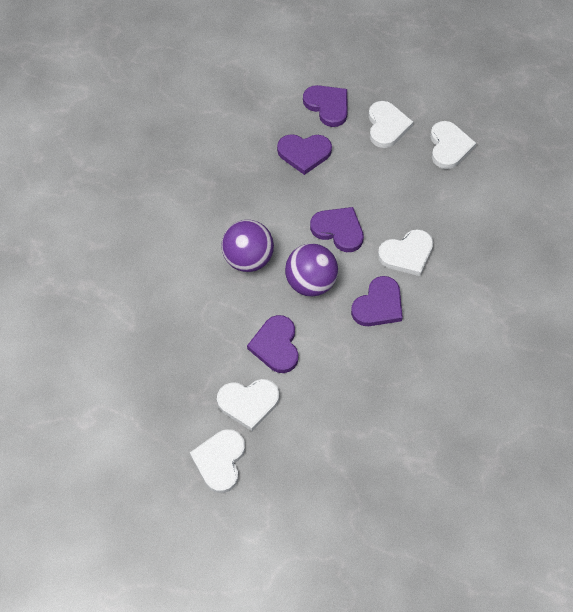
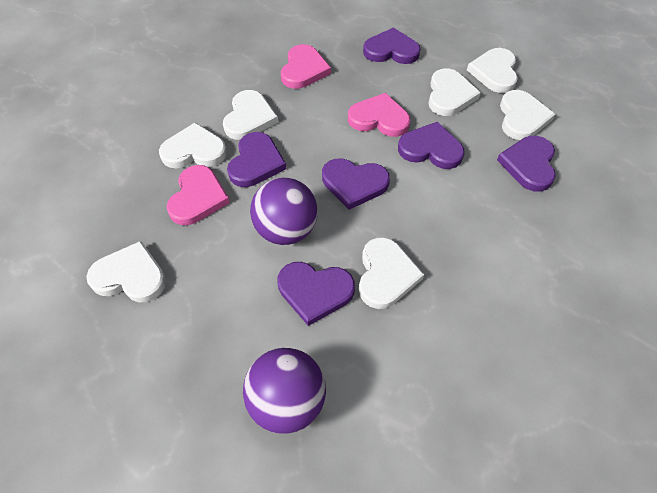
pink heart: 0 -> 3
purple heart: 5 -> 6
white heart: 5 -> 7

